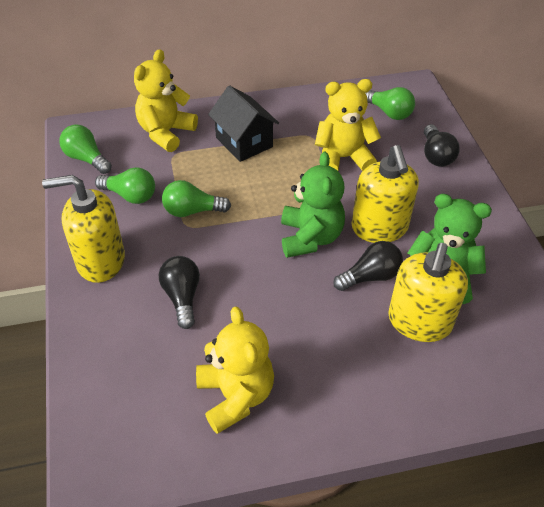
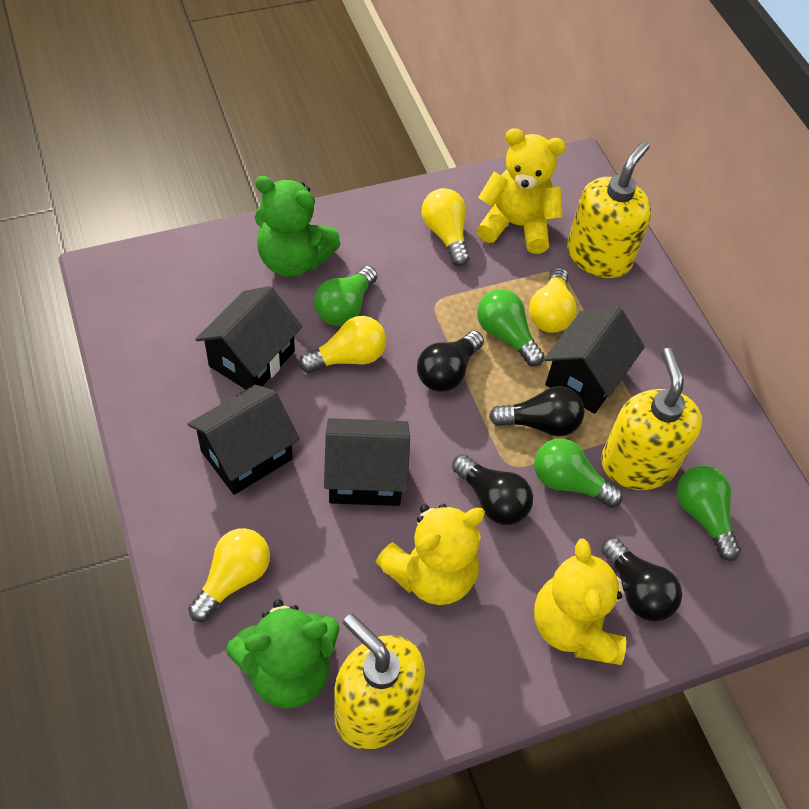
black house: 1 -> 4
black light bulb: 3 -> 4
yellow light bulb: 0 -> 4

